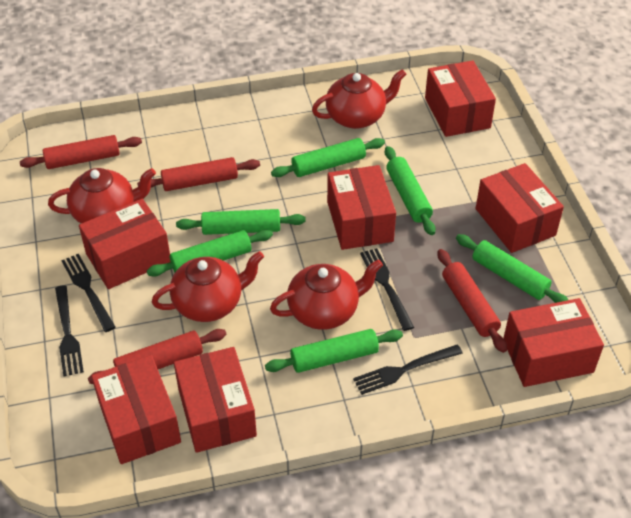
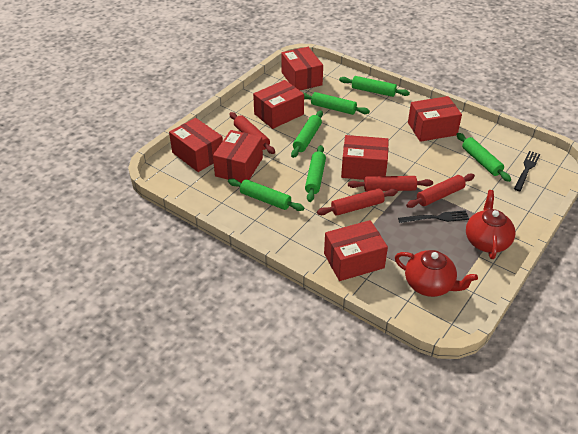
black fork: 4 -> 2
red teapot: 4 -> 2

